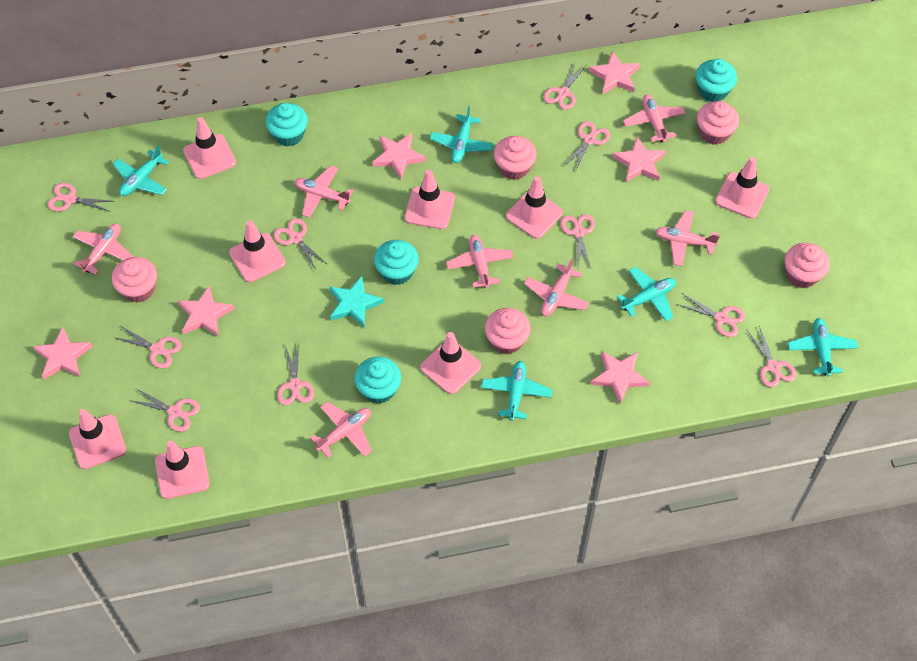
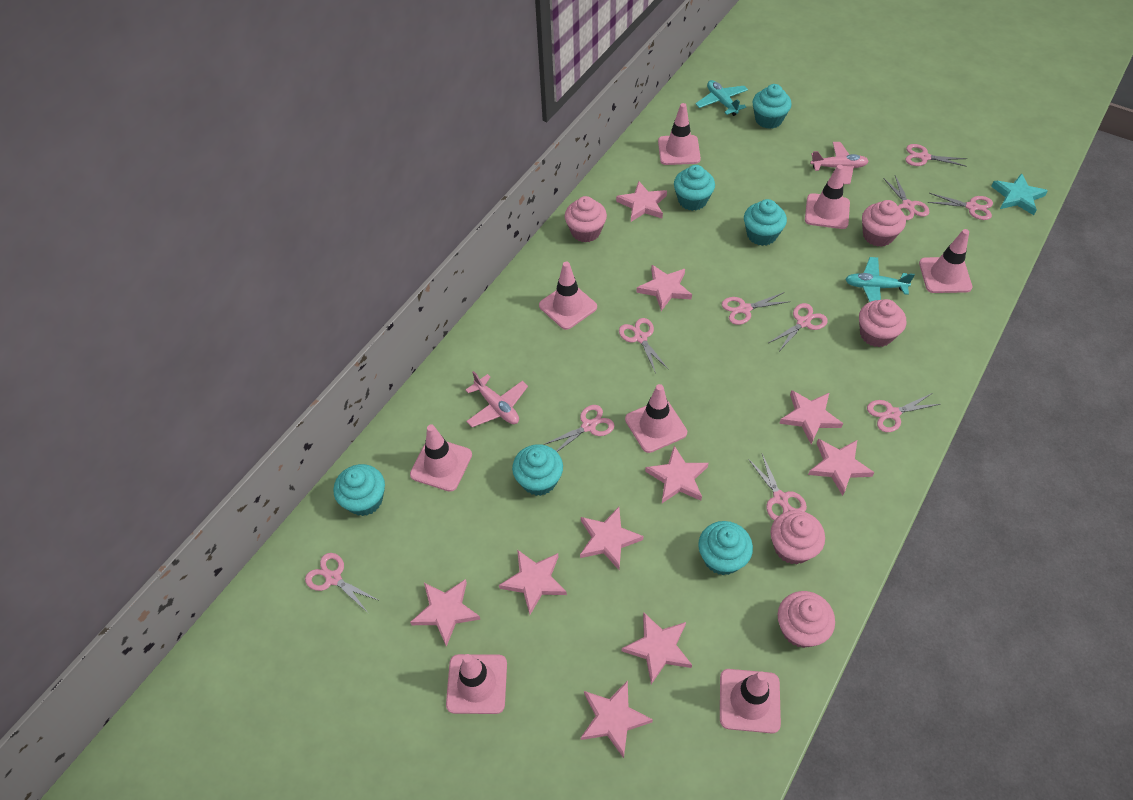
pink plane: 7 -> 2
pink star: 6 -> 10
turquoise cupcake: 4 -> 6
turquoise plane: 5 -> 2

